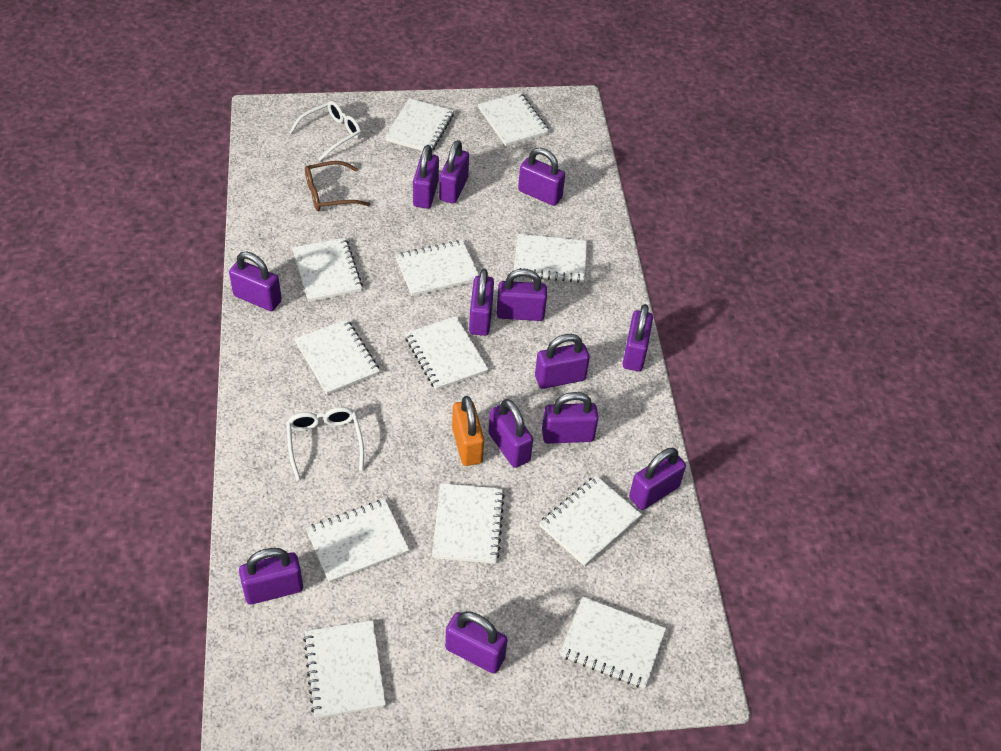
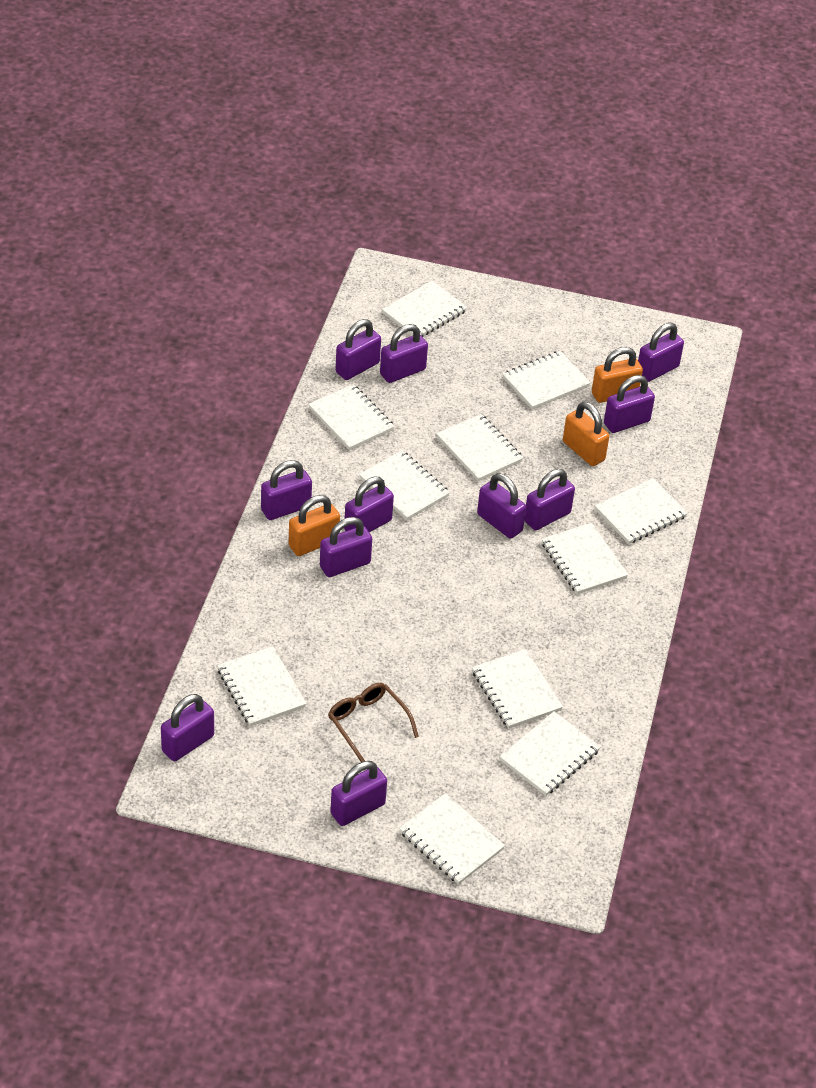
orange padlock: 1 -> 3
purple padlock: 13 -> 11
white glasses: 2 -> 0
white notebook: 12 -> 11

